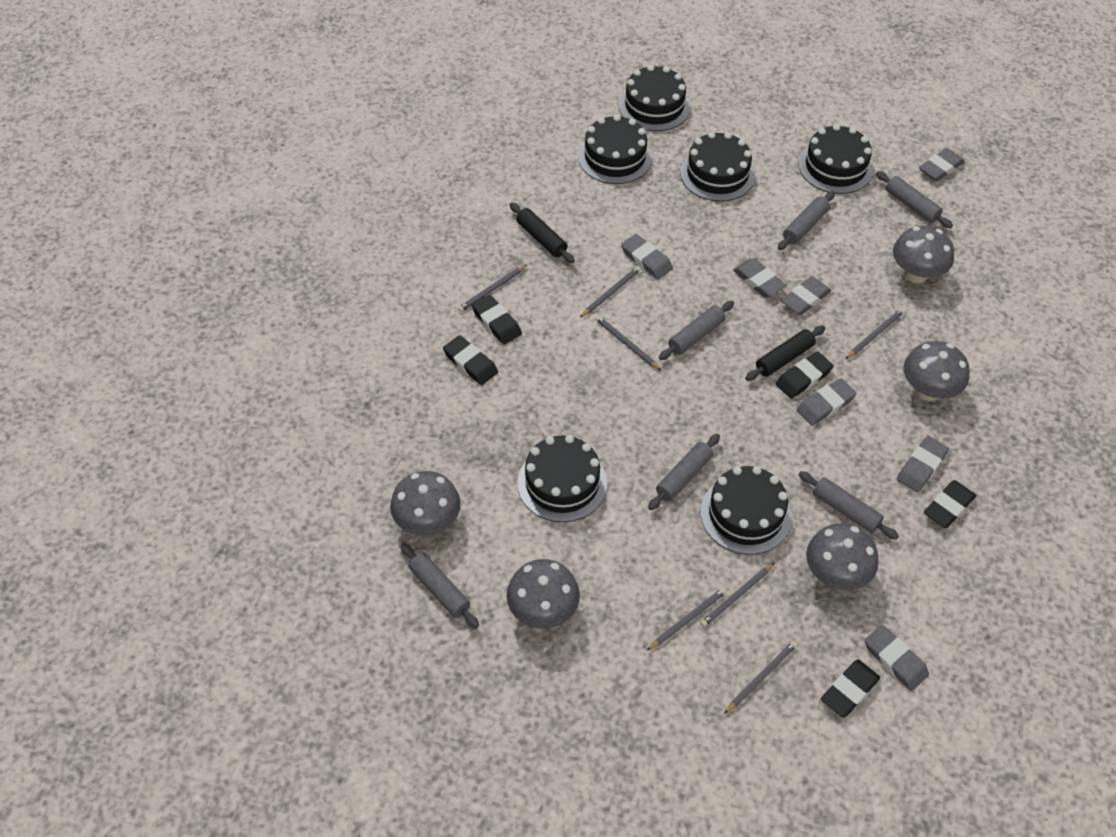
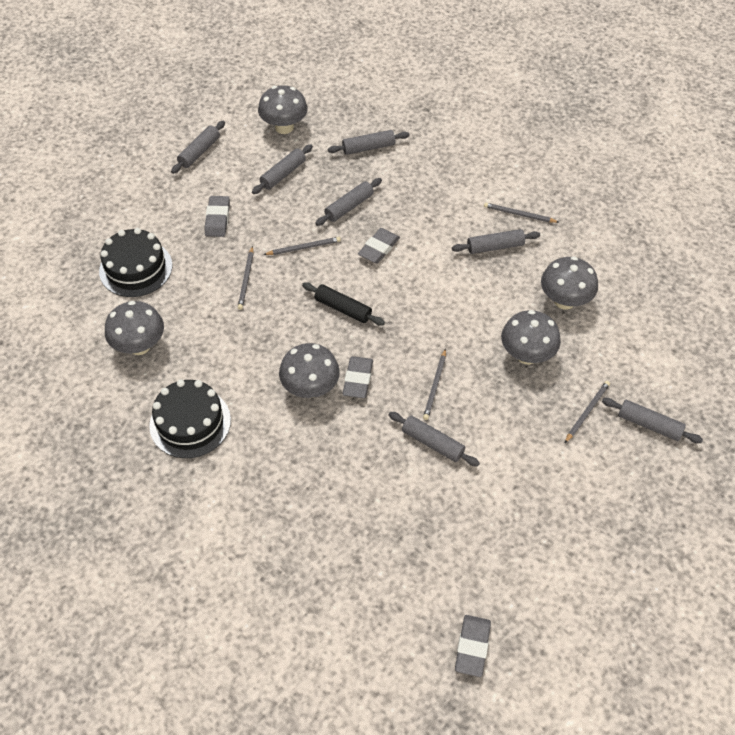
black cake: 6 -> 2
black eraser: 5 -> 0
black rolling pin: 2 -> 1
grey eraser: 7 -> 4
grey pencil: 7 -> 5
grey rolling pin: 6 -> 7

